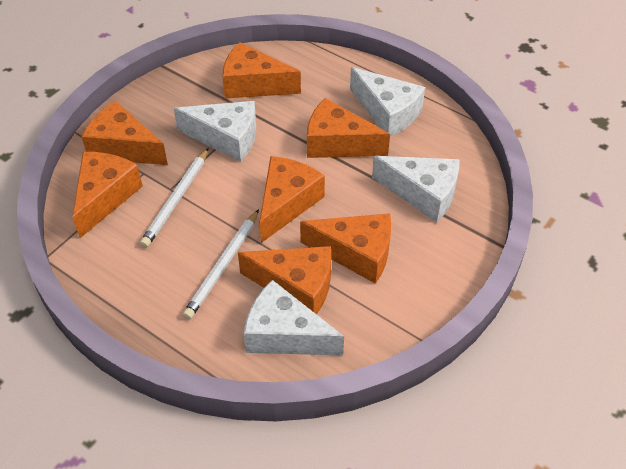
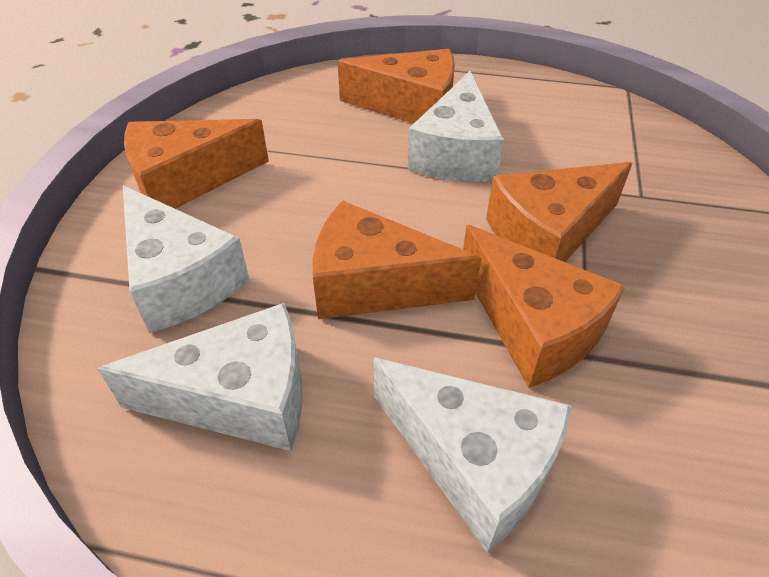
orange cheese: 7 -> 5
white pencil: 2 -> 0

